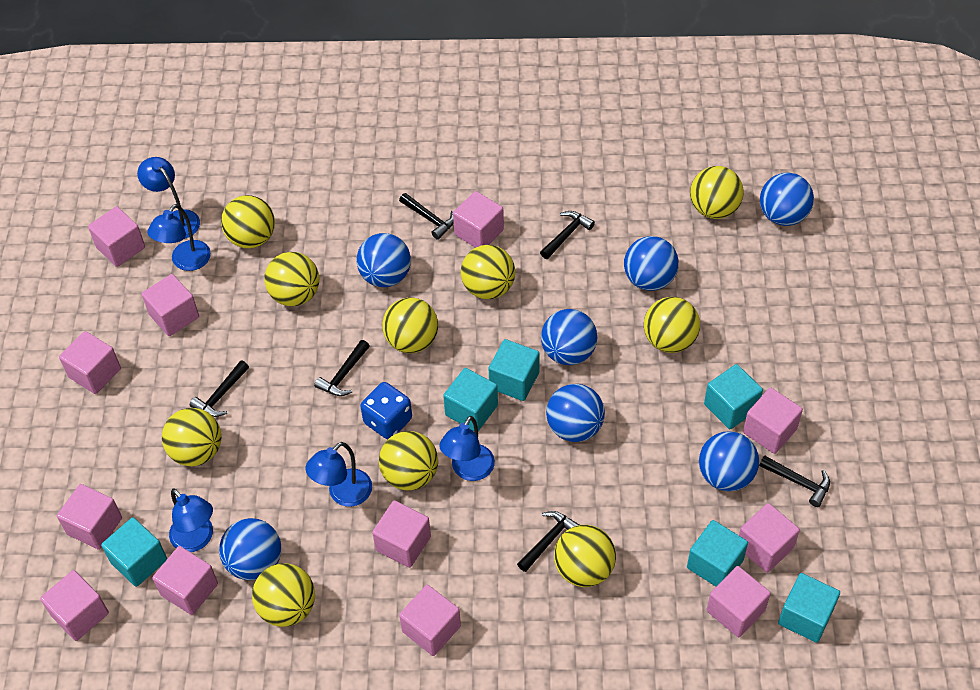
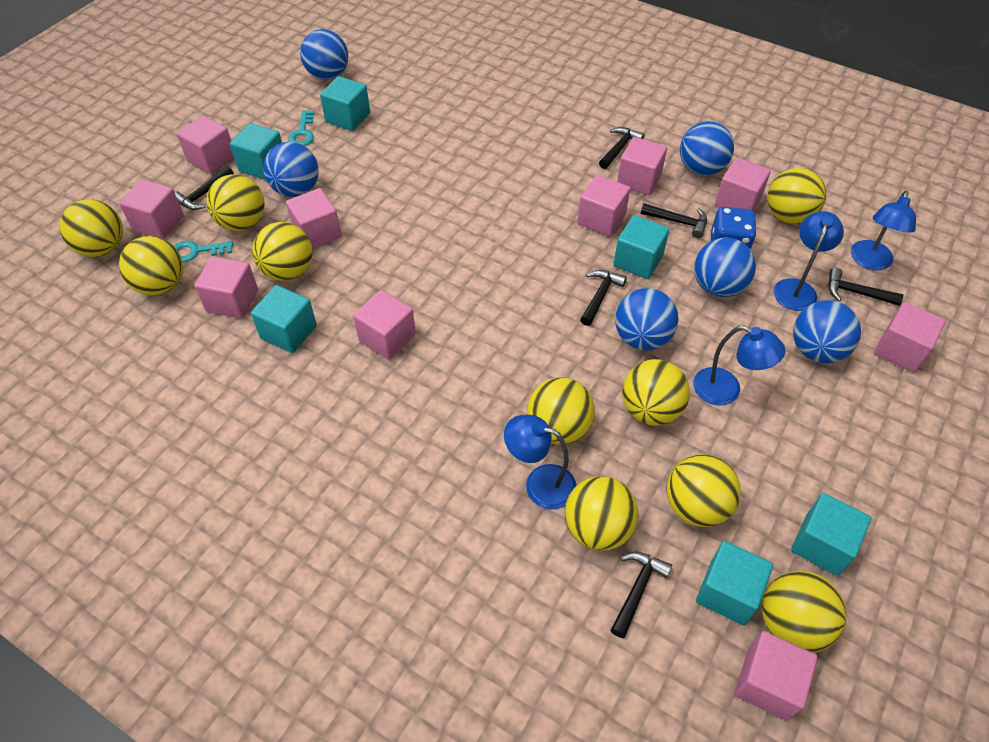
blue ball: 7 -> 6
blue lamp: 5 -> 4
pink cube: 12 -> 10
turquoise key: 0 -> 2

